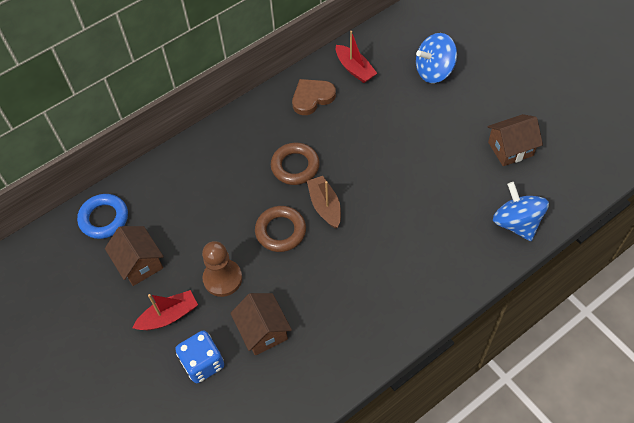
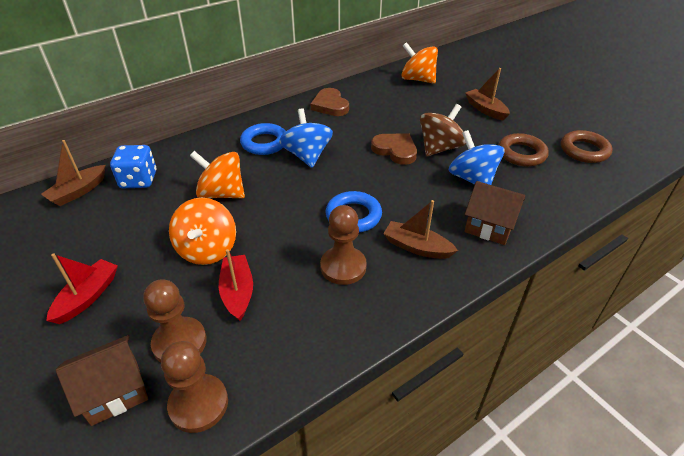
blue ring: 1 -> 2
brown boat: 1 -> 3
brown heart: 1 -> 2
brown house: 3 -> 2
brown pawn: 1 -> 3
brown spinning top: 0 -> 1
orange spinning top: 0 -> 3

